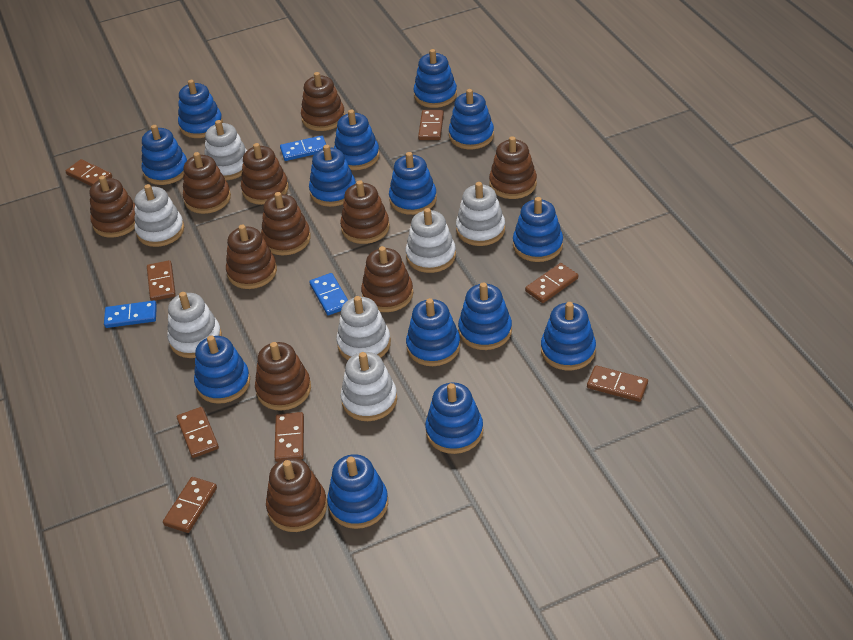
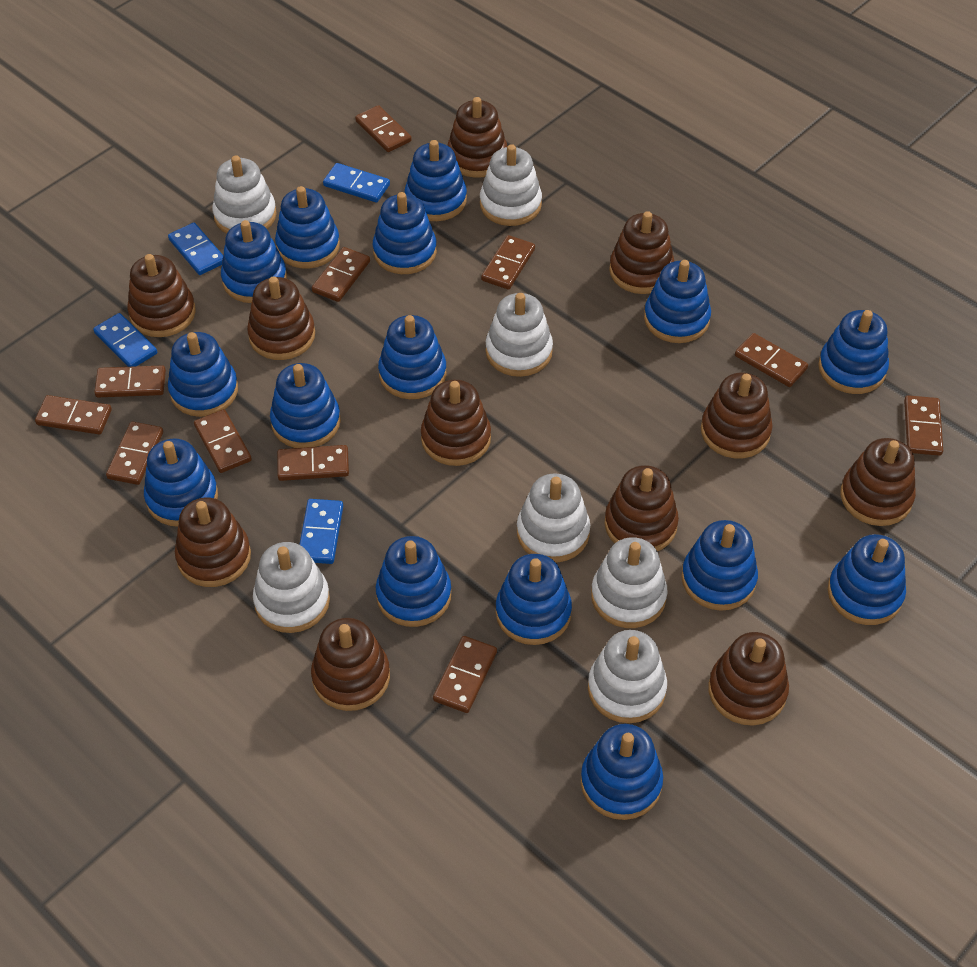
blue domino: 3 -> 4
blue stacking toy: 14 -> 15
brown domino: 8 -> 11

